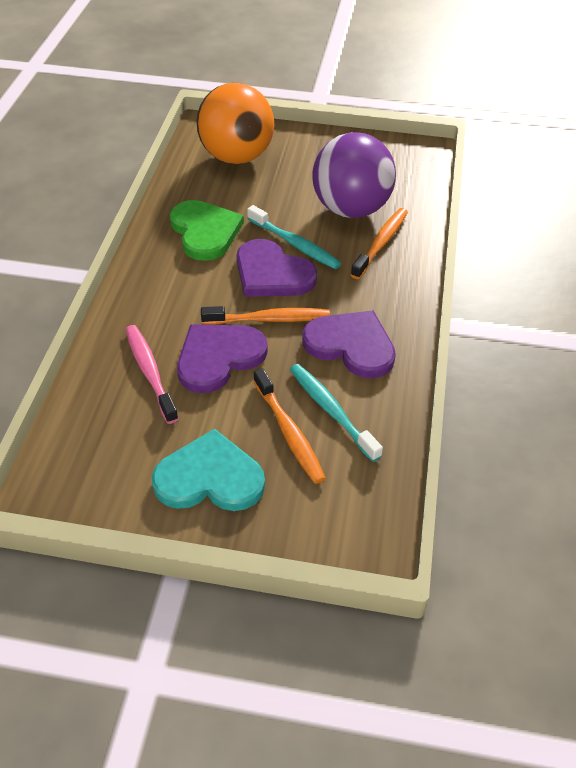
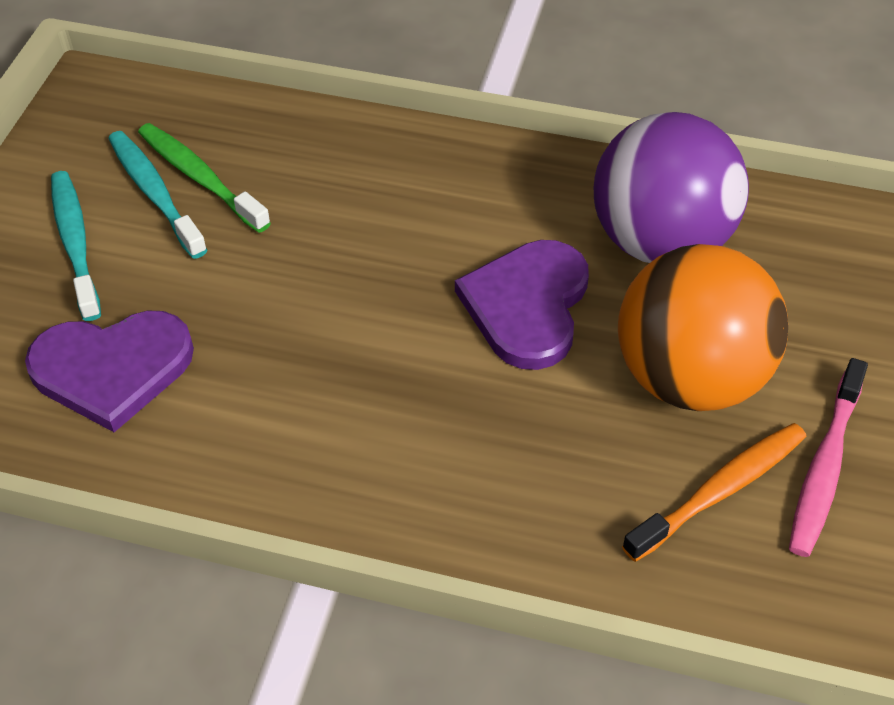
green heart: 1 -> 0
green toothbrush: 0 -> 1
orange toothbrush: 3 -> 1
purple heart: 3 -> 2
turquoise heart: 1 -> 0

